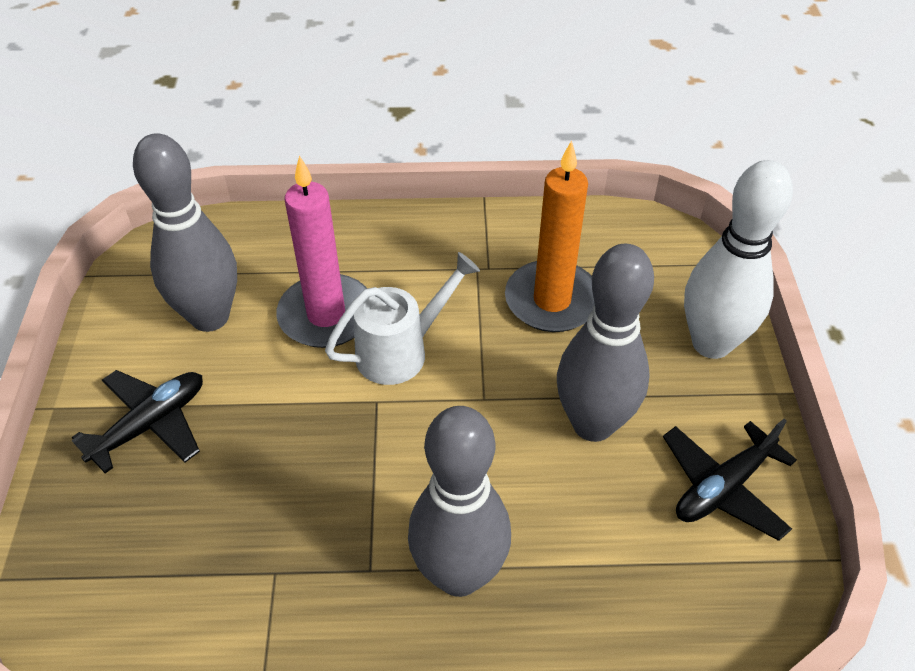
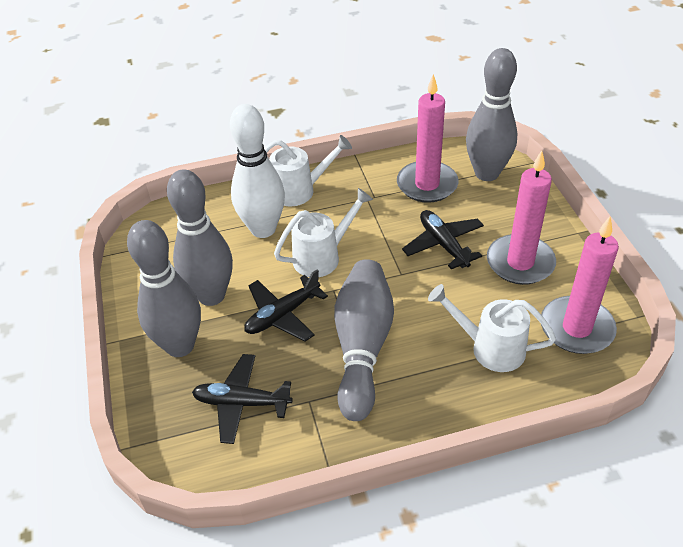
black plane: 2 -> 3
grey bowling pin: 3 -> 4
orange candle: 1 -> 0
pink candle: 1 -> 3
white watering can: 1 -> 3

